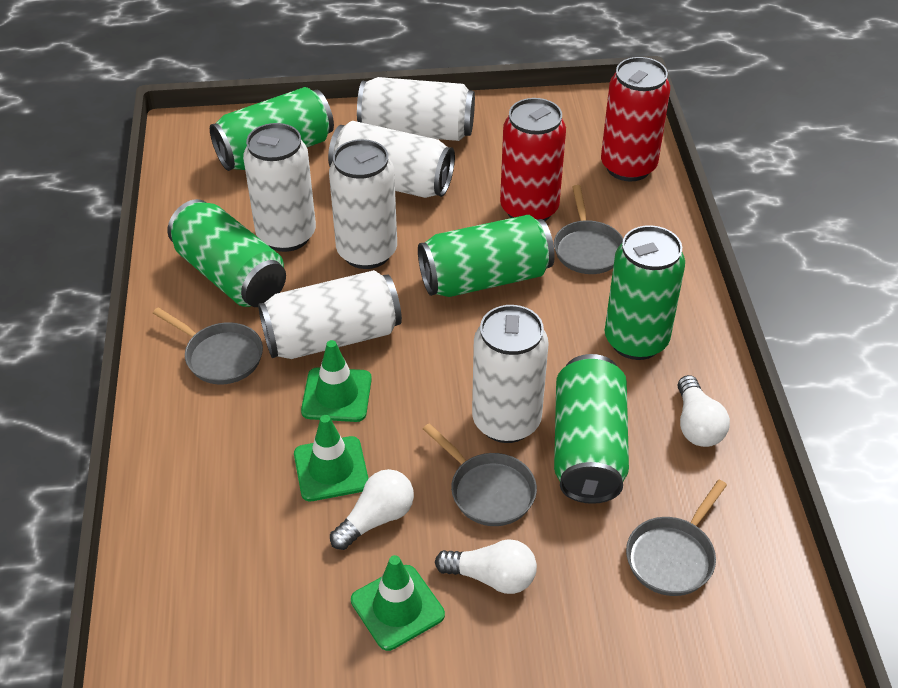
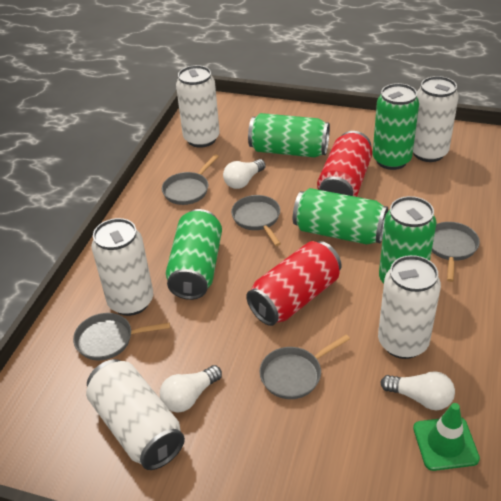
green traffic cone: 3 -> 1
grey pan: 4 -> 5
white can: 6 -> 5

